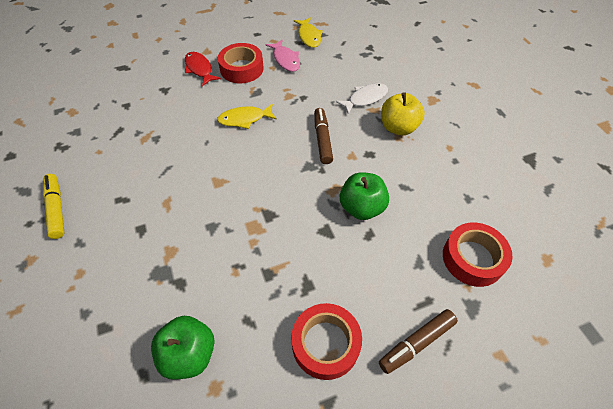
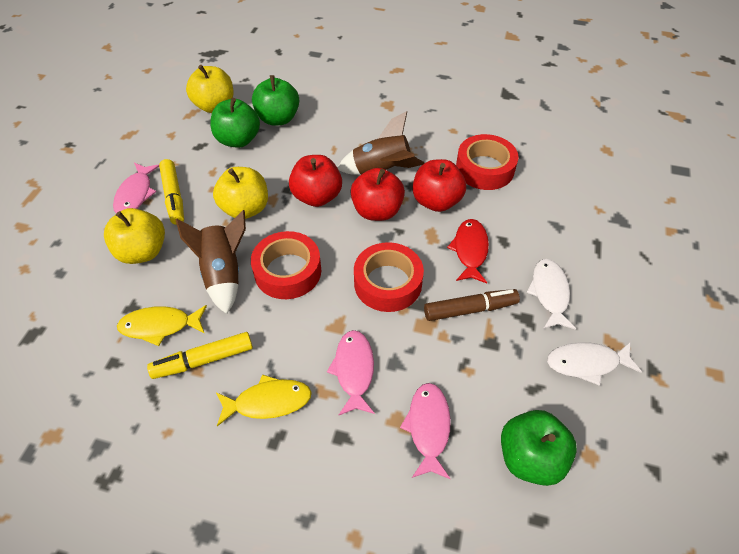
brown marker: 2 -> 1
brown rocket: 0 -> 2
green apple: 2 -> 3
pink fish: 1 -> 3
red apple: 0 -> 3
white fish: 1 -> 2
yellow apple: 1 -> 3
yellow marker: 1 -> 2

